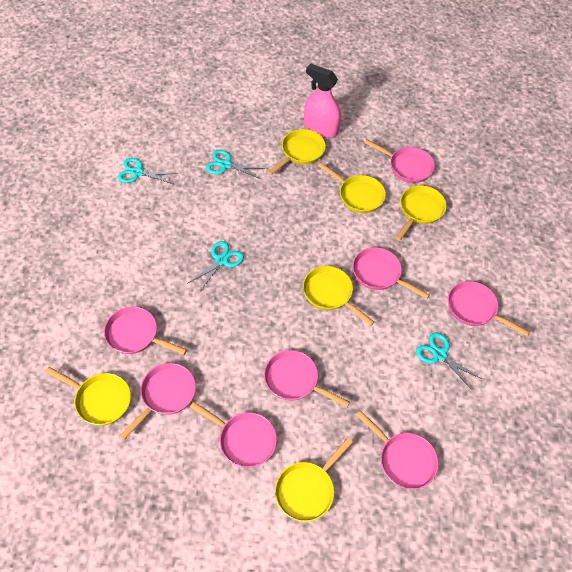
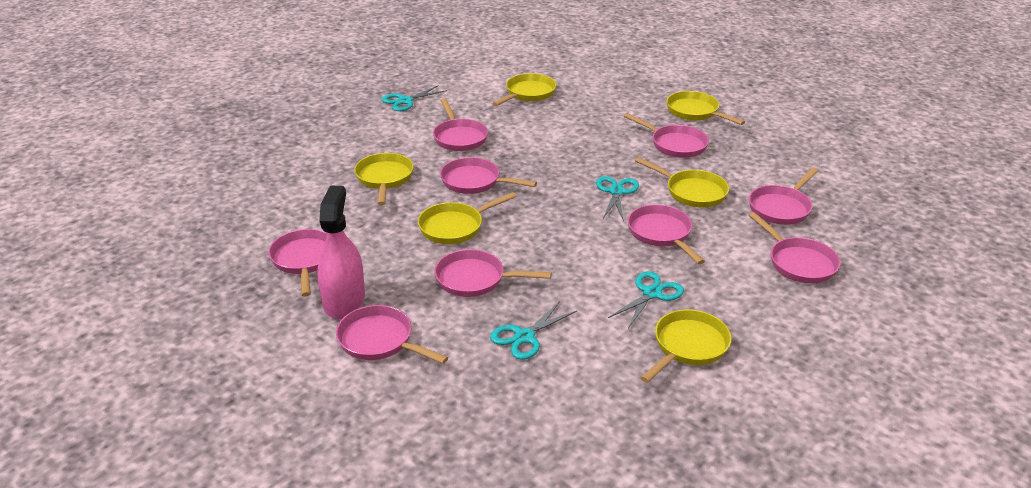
pink pan: 8 -> 9

